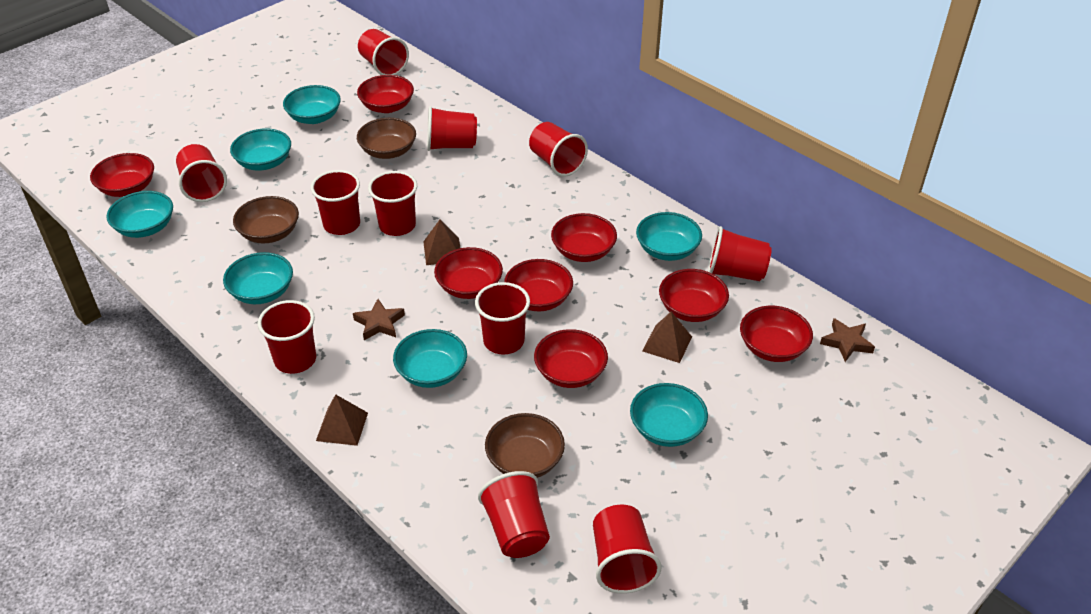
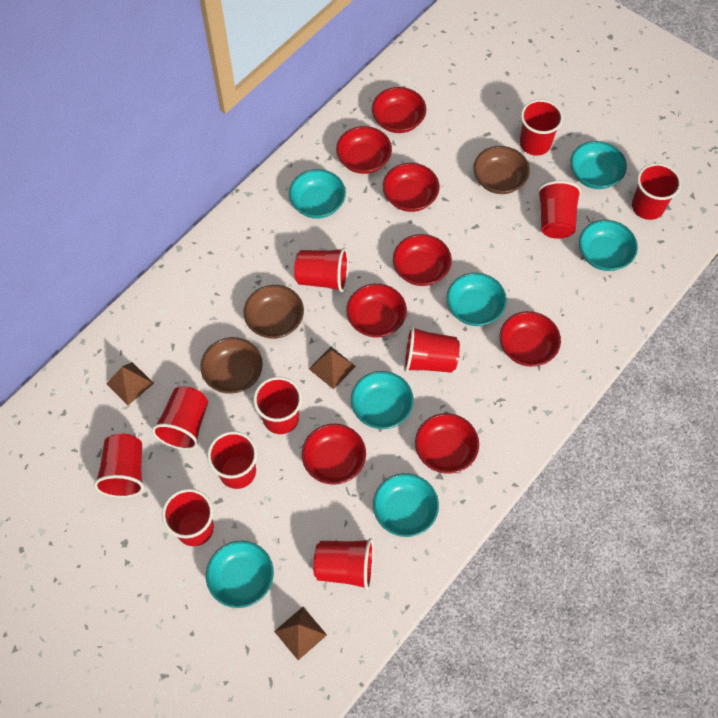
brown star: 2 -> 0

